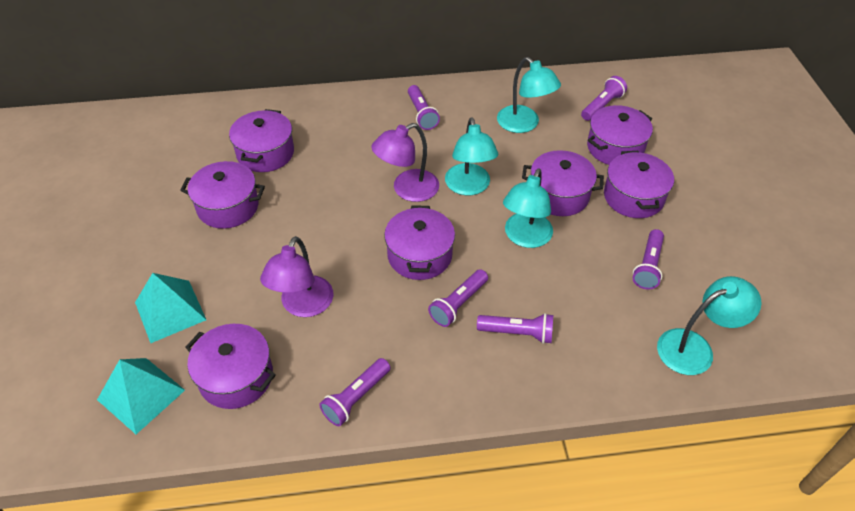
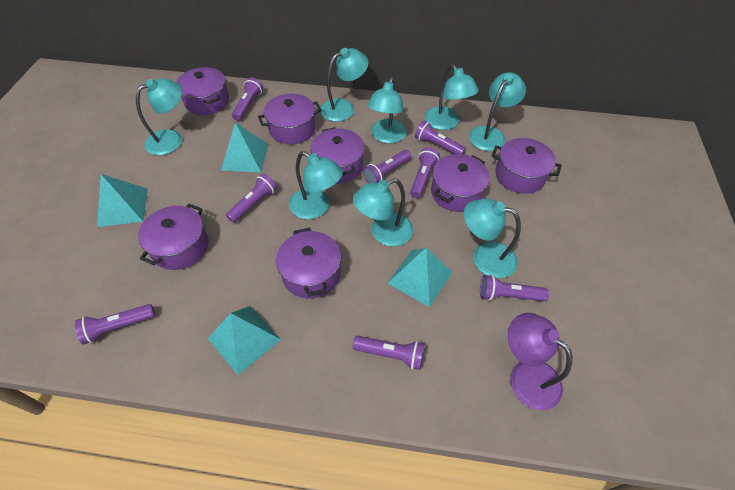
purple flashlight: 6 -> 8
purple lamp: 2 -> 1
turquoise lamp: 4 -> 8
turquoise pyramid: 2 -> 4

